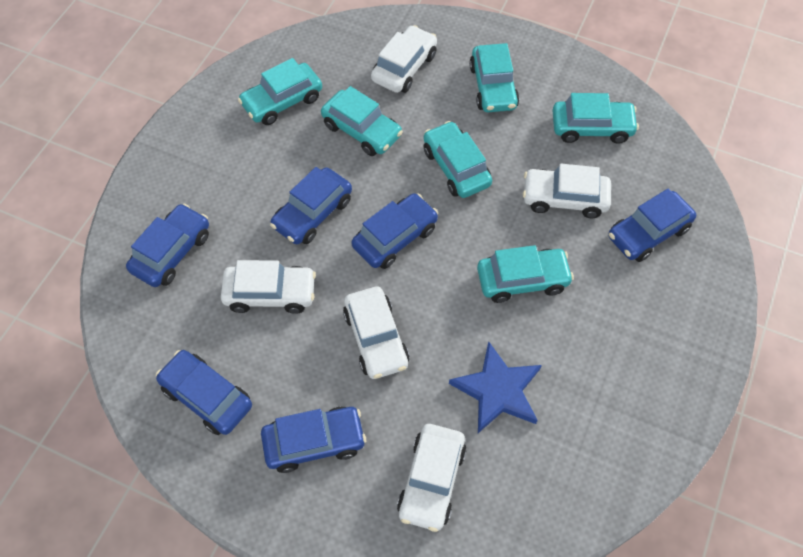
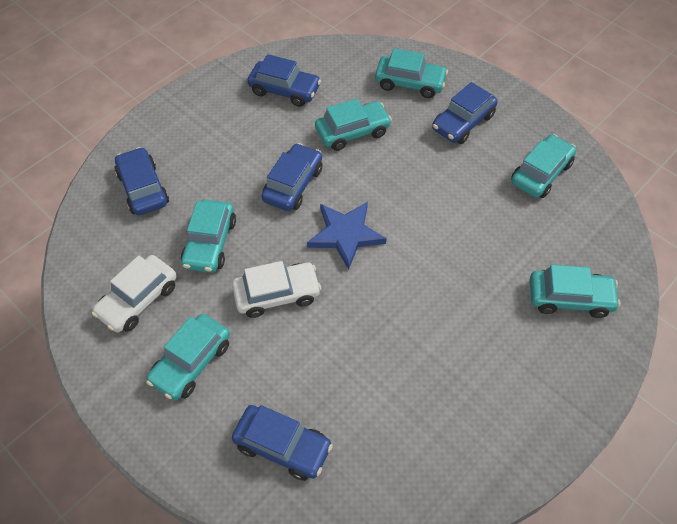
blue car: 6 -> 5
white car: 5 -> 2

